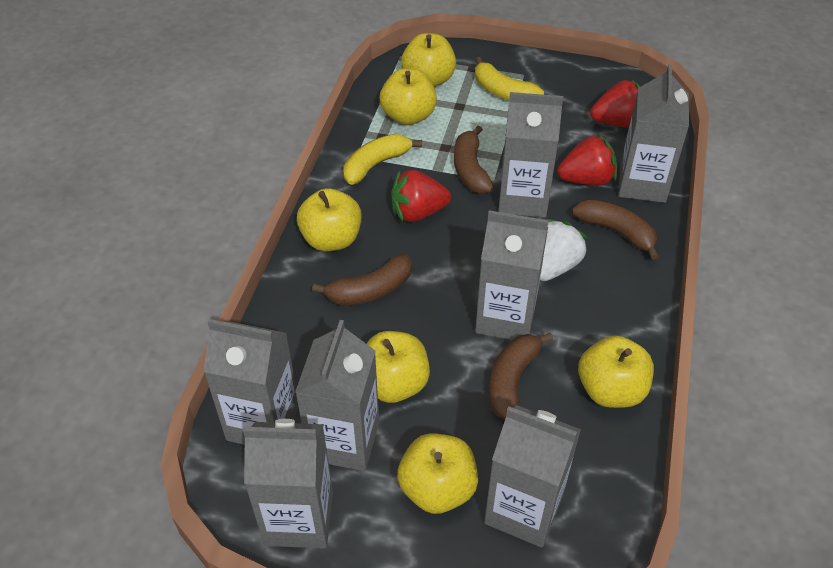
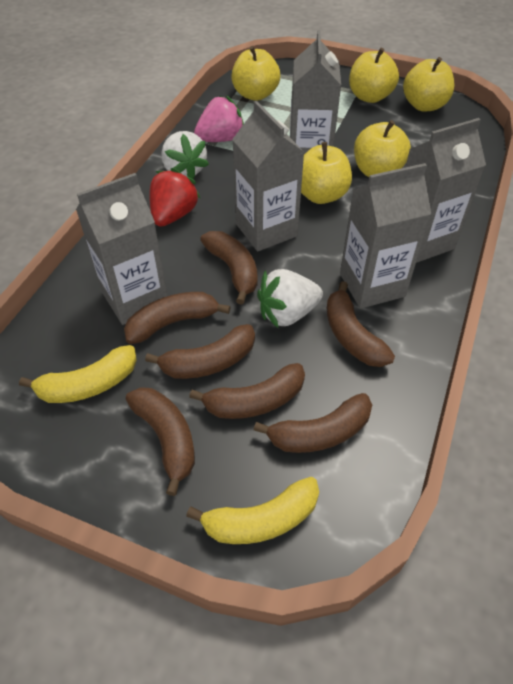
brown banana: 4 -> 7
grey carton: 7 -> 5
pink strawberry: 0 -> 1
red strawberry: 3 -> 1
white strawberry: 1 -> 2
yellow apple: 6 -> 5

